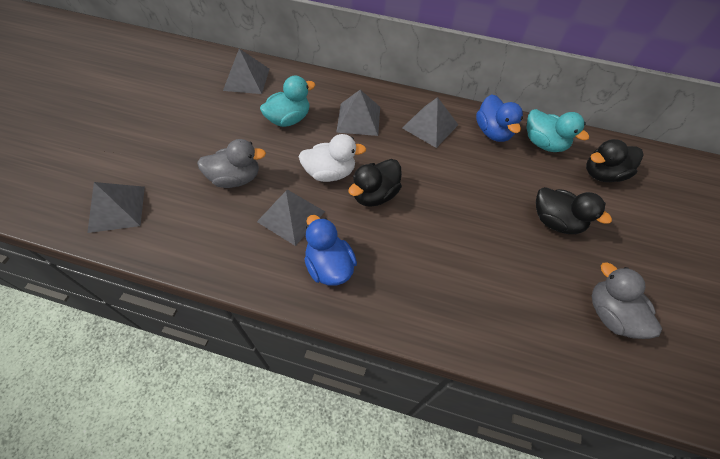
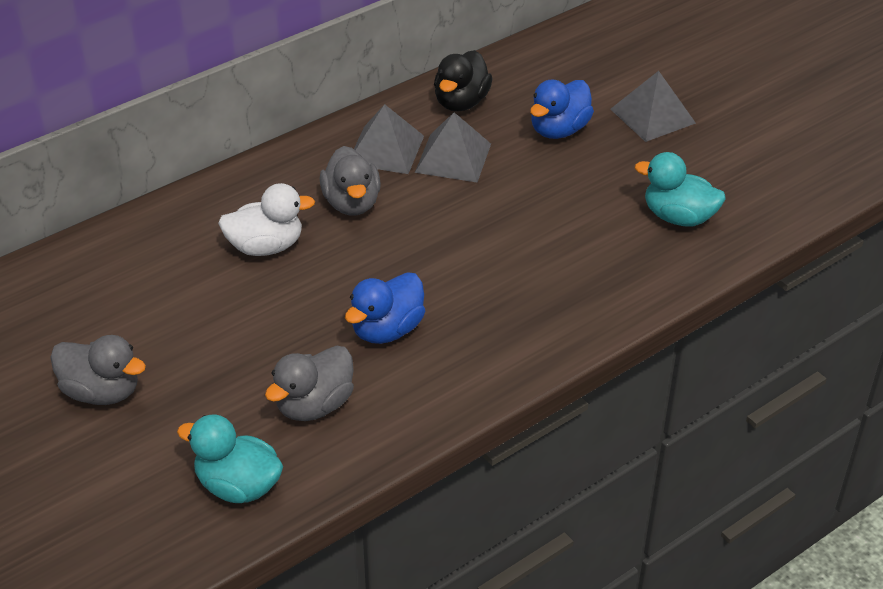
black duck: 3 -> 1
grey duck: 2 -> 3
grey pyramid: 5 -> 3

